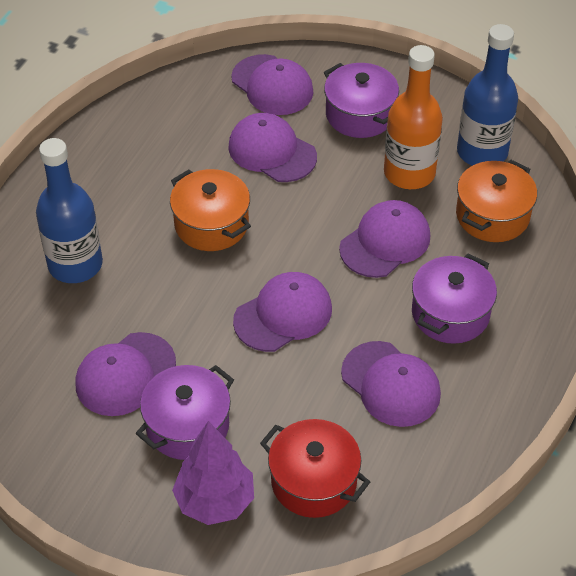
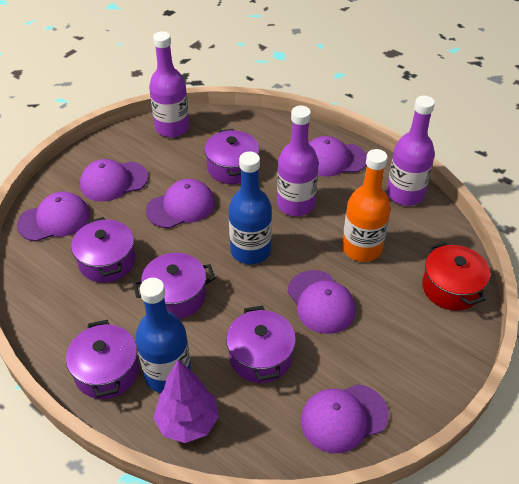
orange pot: 2 -> 0
purple bottle: 0 -> 3
purple pot: 3 -> 5

